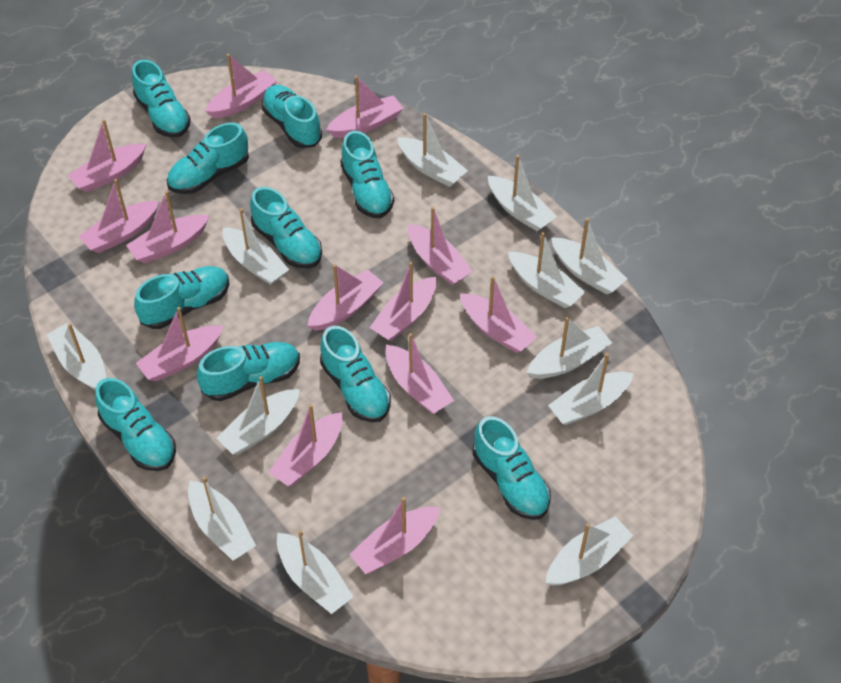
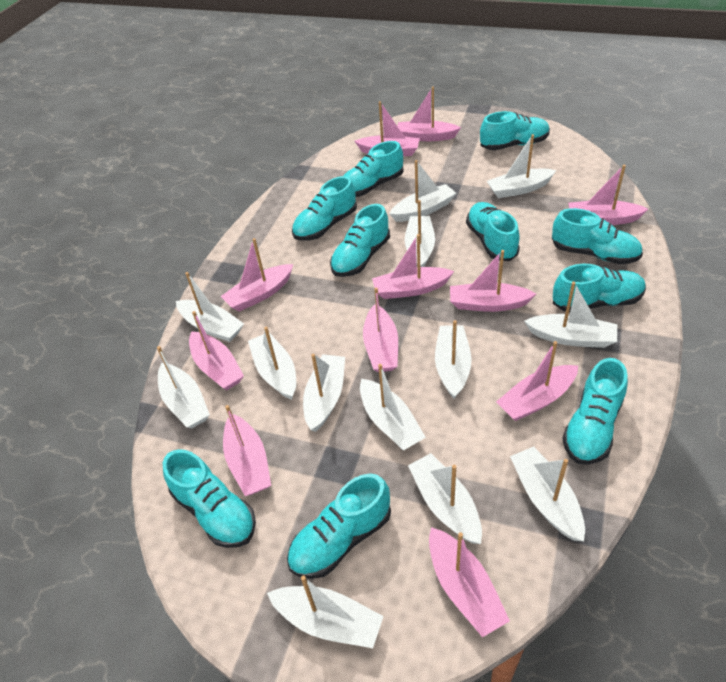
pink boat: 13 -> 11
white boat: 12 -> 13

